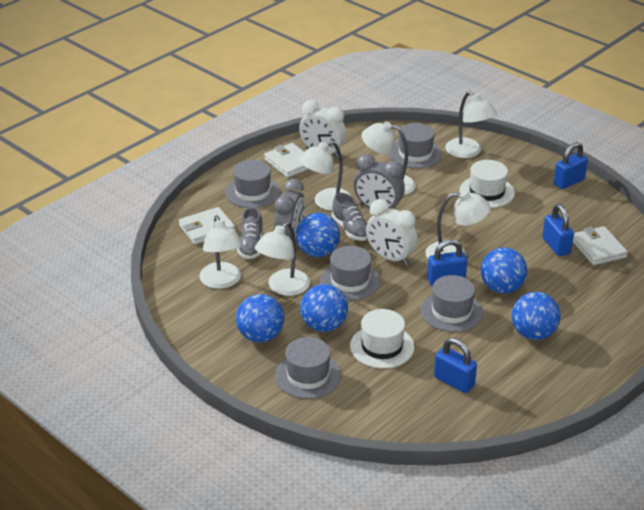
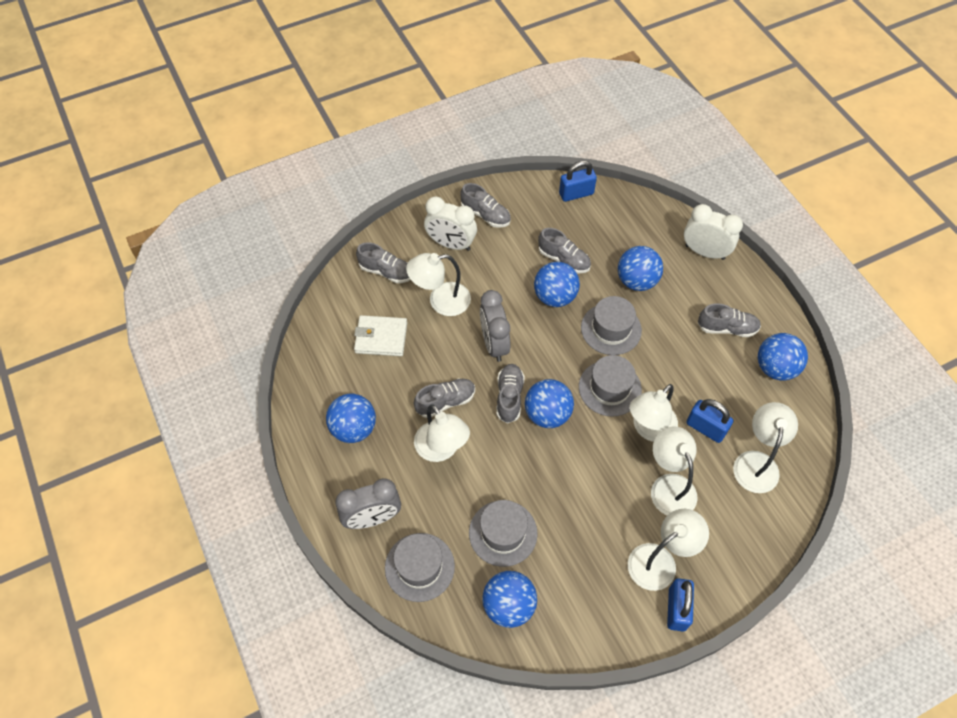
blue ball: 5 -> 6
blue padlock: 4 -> 3
grey hat: 5 -> 4
grey shoe: 2 -> 6
white hat: 2 -> 0
white wallet: 3 -> 1

